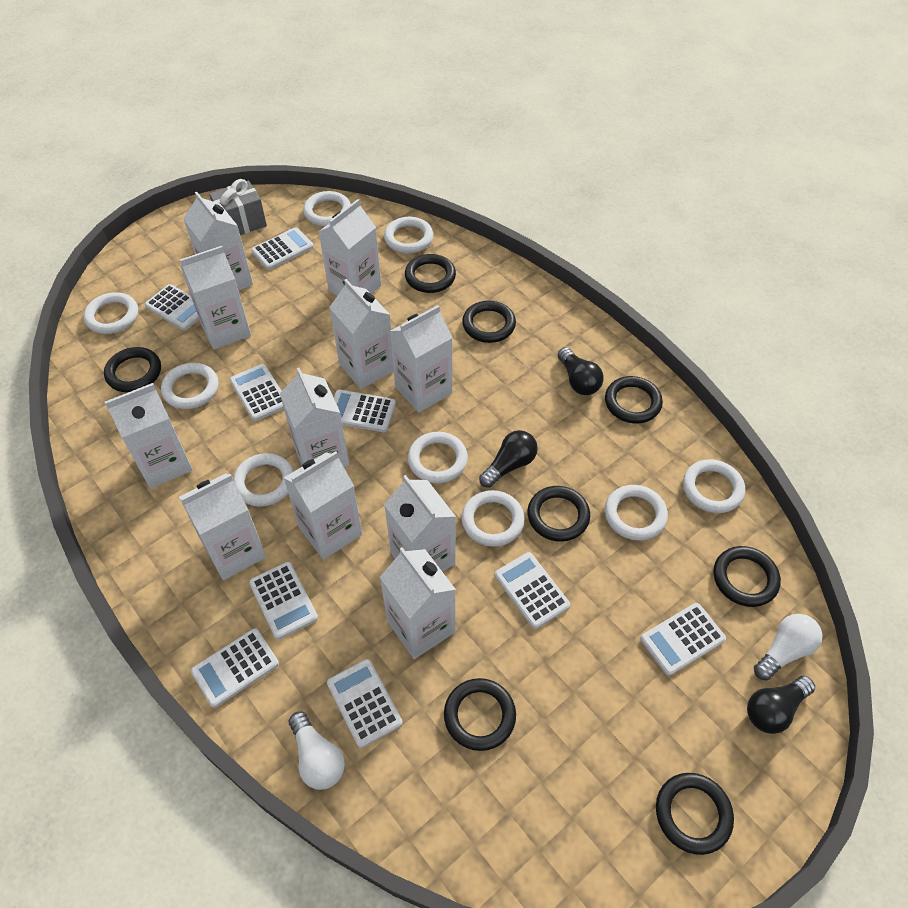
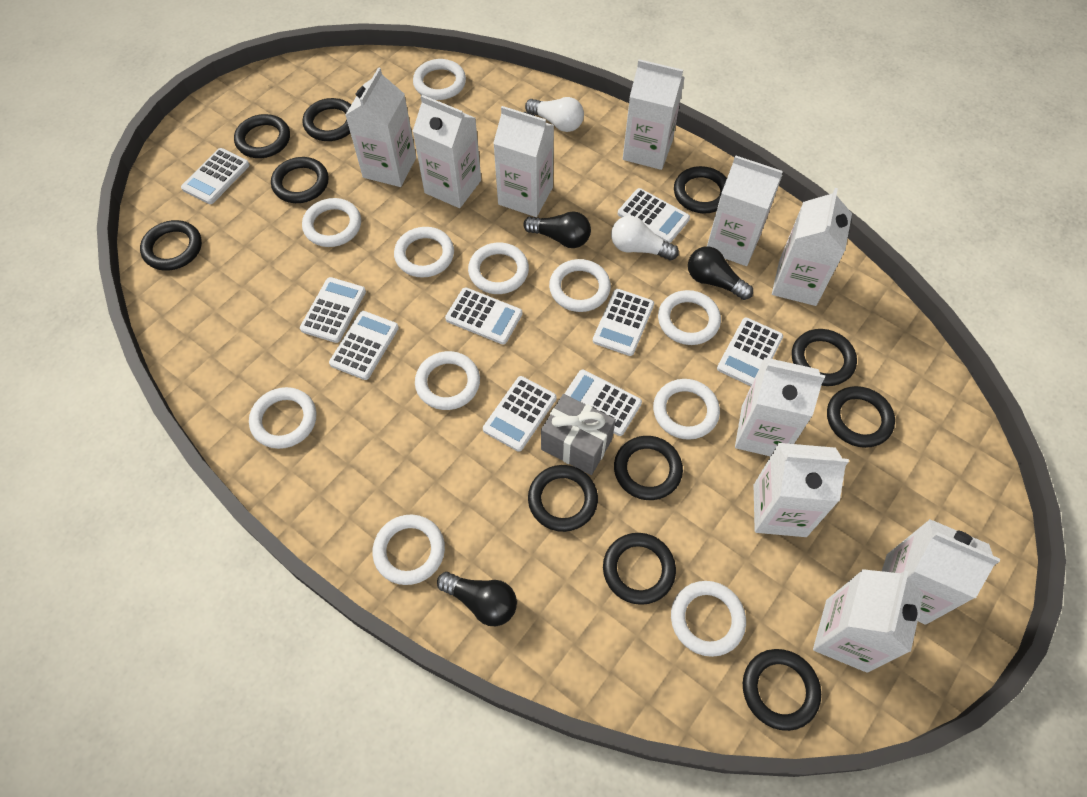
black ring: 8 -> 11
white carton: 11 -> 10
white ring: 9 -> 11

